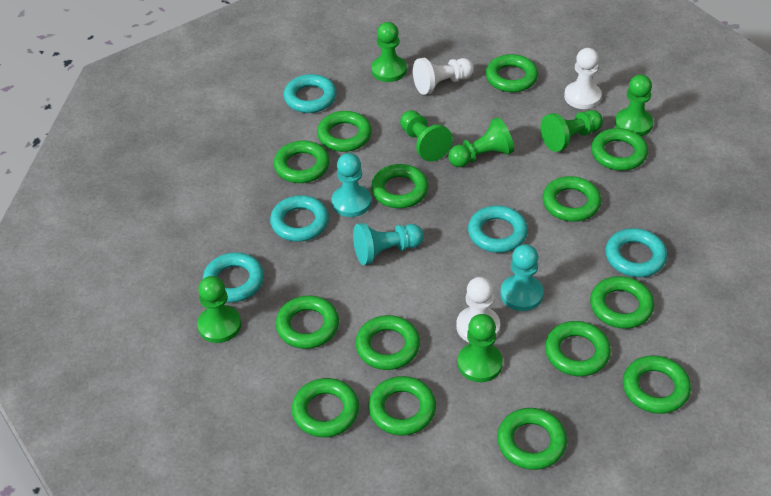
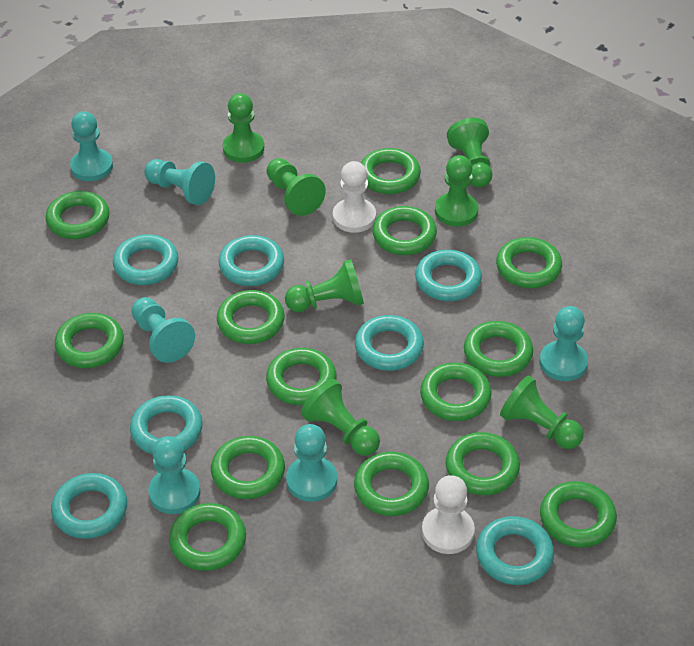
turquoise pawn: 3 -> 6
turquoise ring: 5 -> 7
white pawn: 3 -> 2

